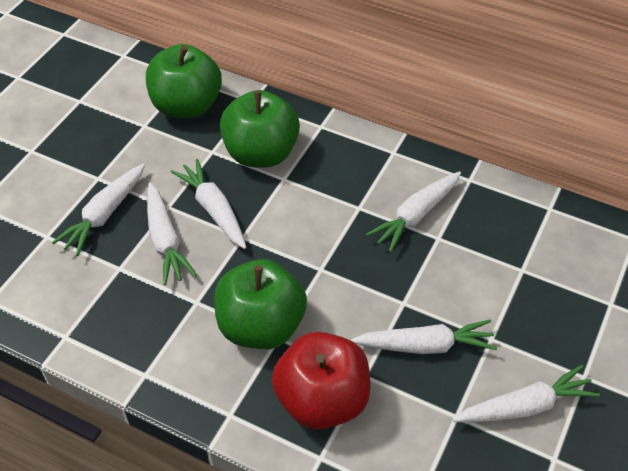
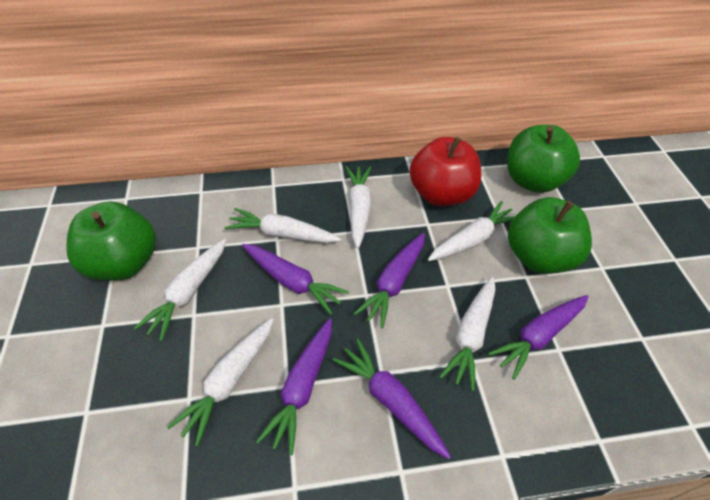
purple carrot: 0 -> 5

